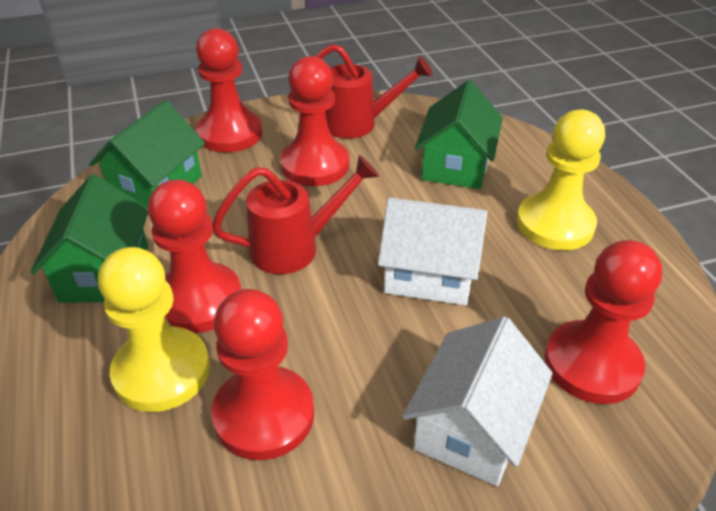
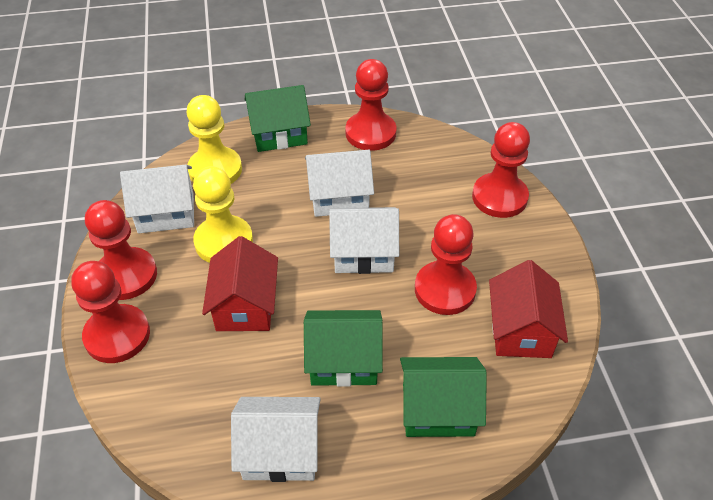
red house: 0 -> 2
red watering can: 2 -> 0
white house: 2 -> 4

